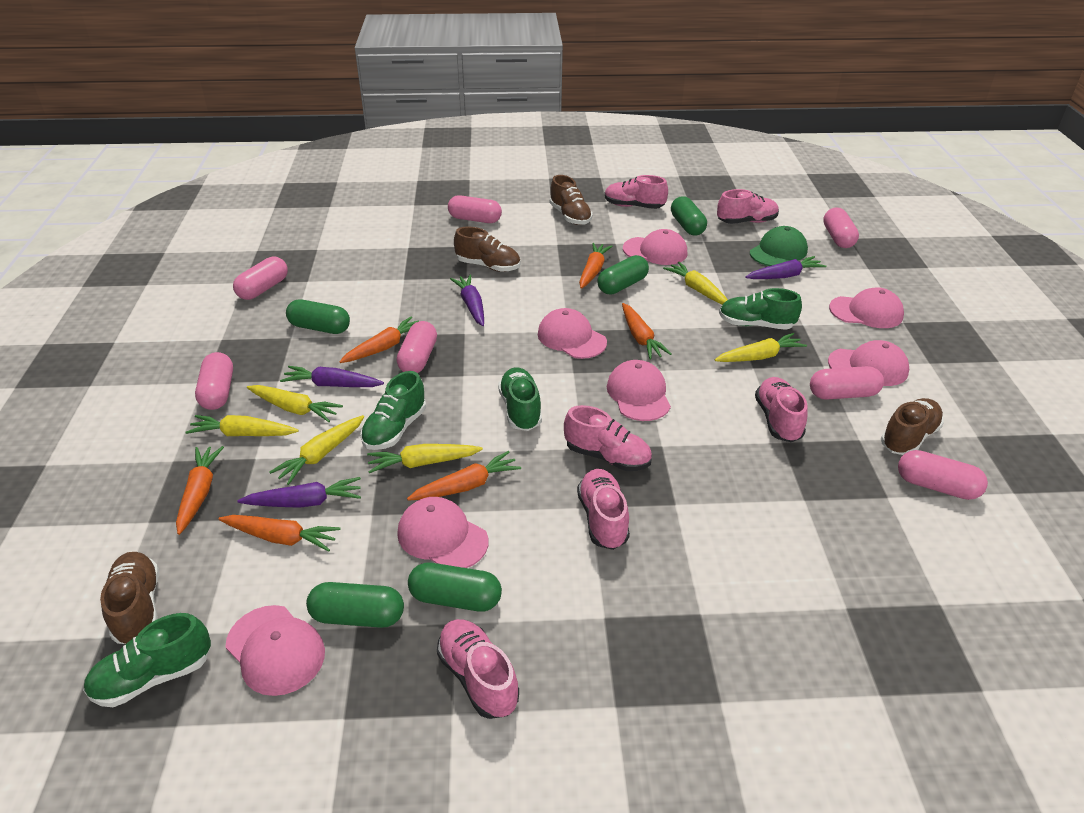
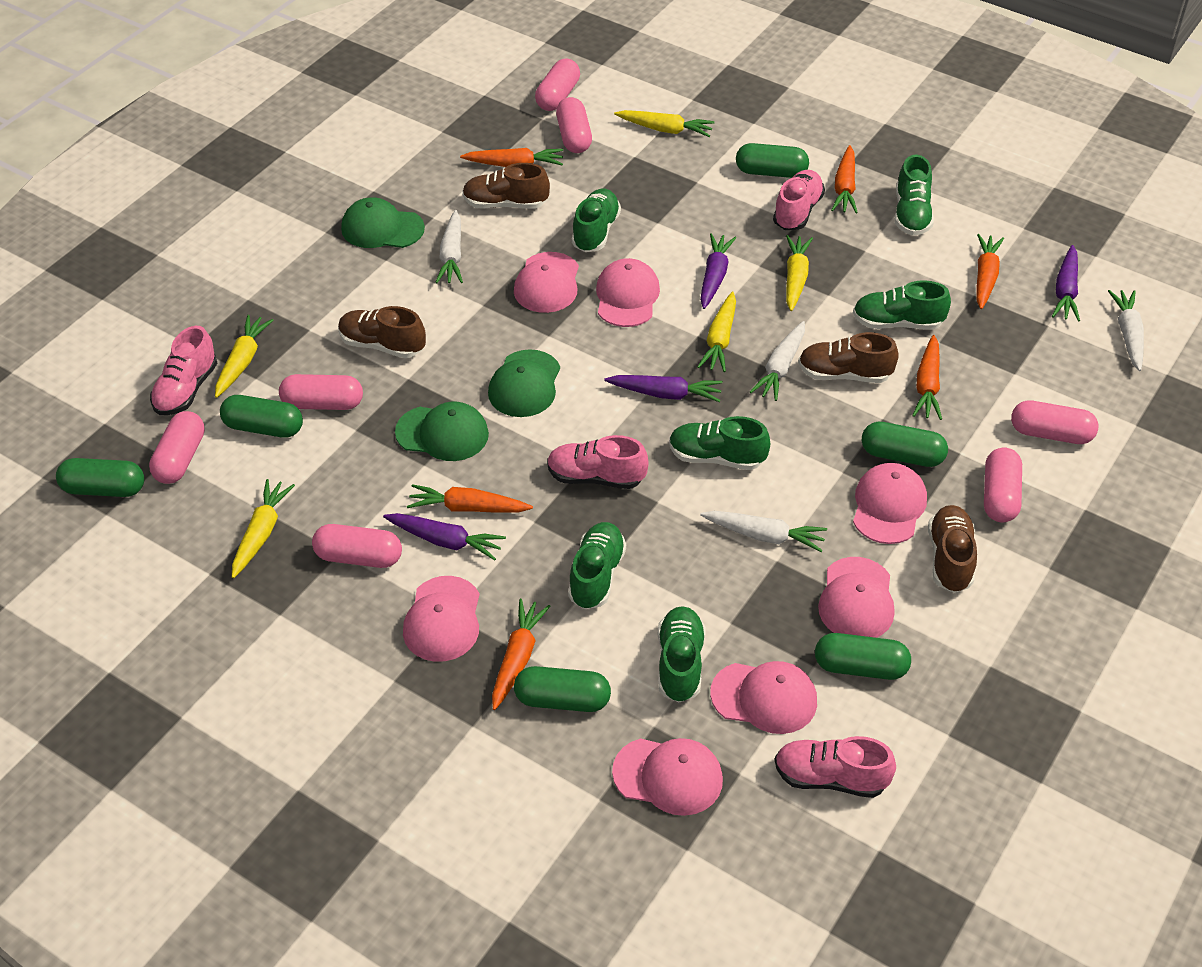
green cap: 1 -> 3
green capsule: 5 -> 6
green shoe: 4 -> 6
pink shoe: 6 -> 4
white carrot: 0 -> 4
yellow carrot: 6 -> 5

